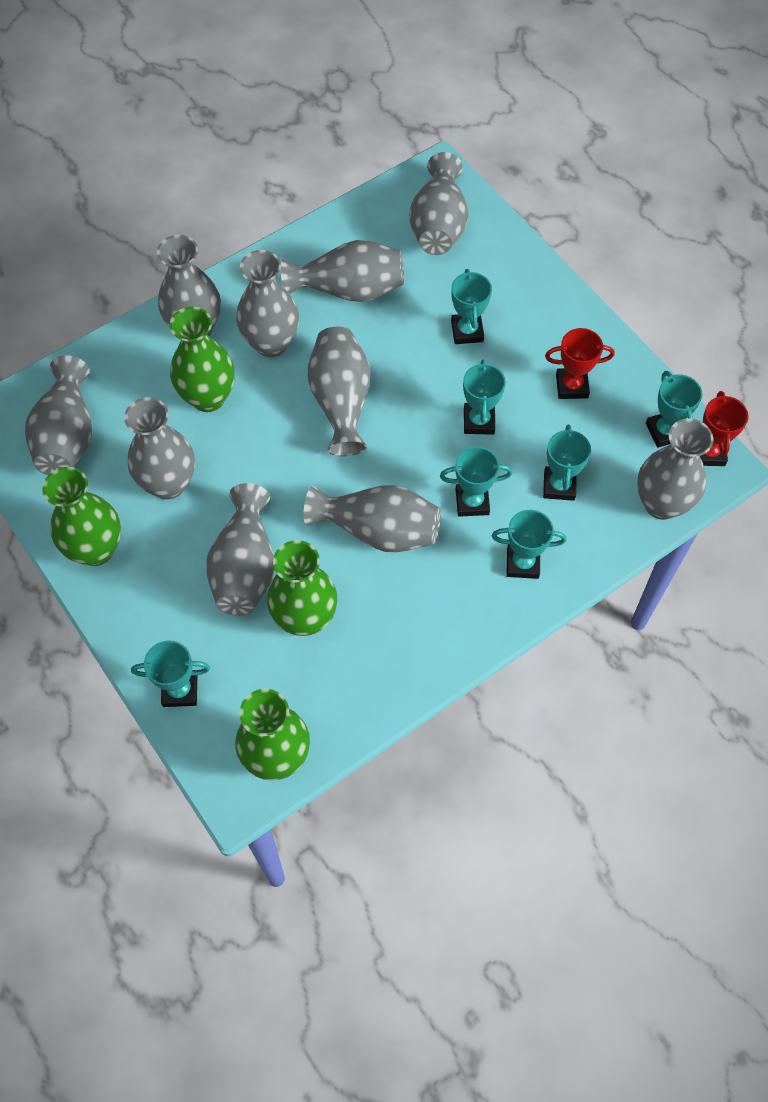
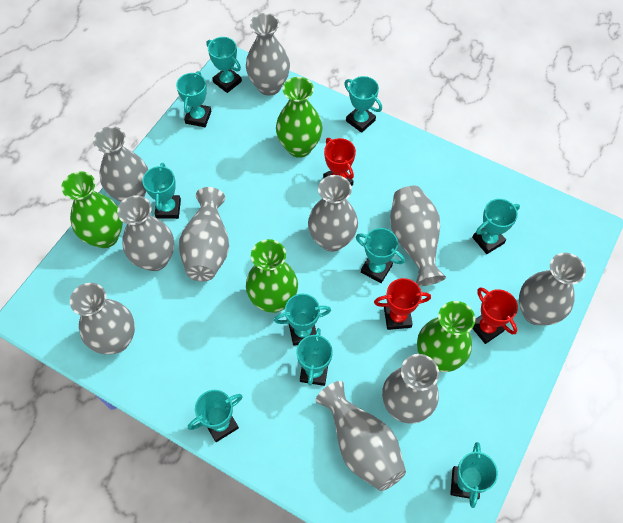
red trophy: 2 -> 3
turquoise trophy: 7 -> 10

